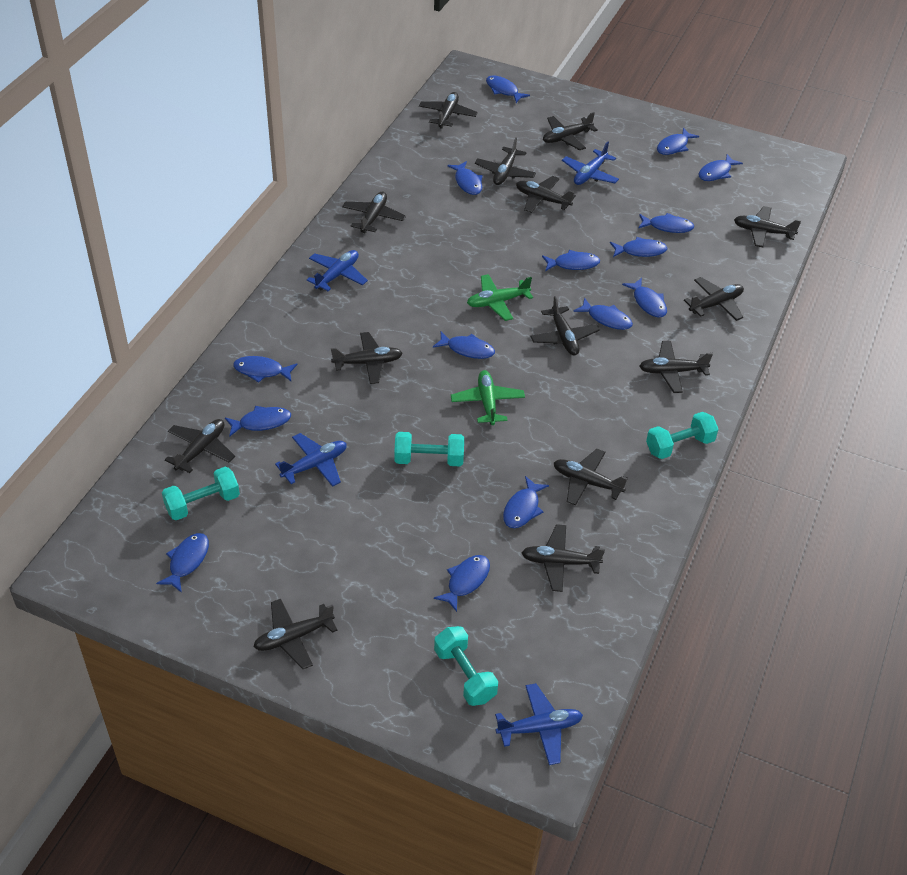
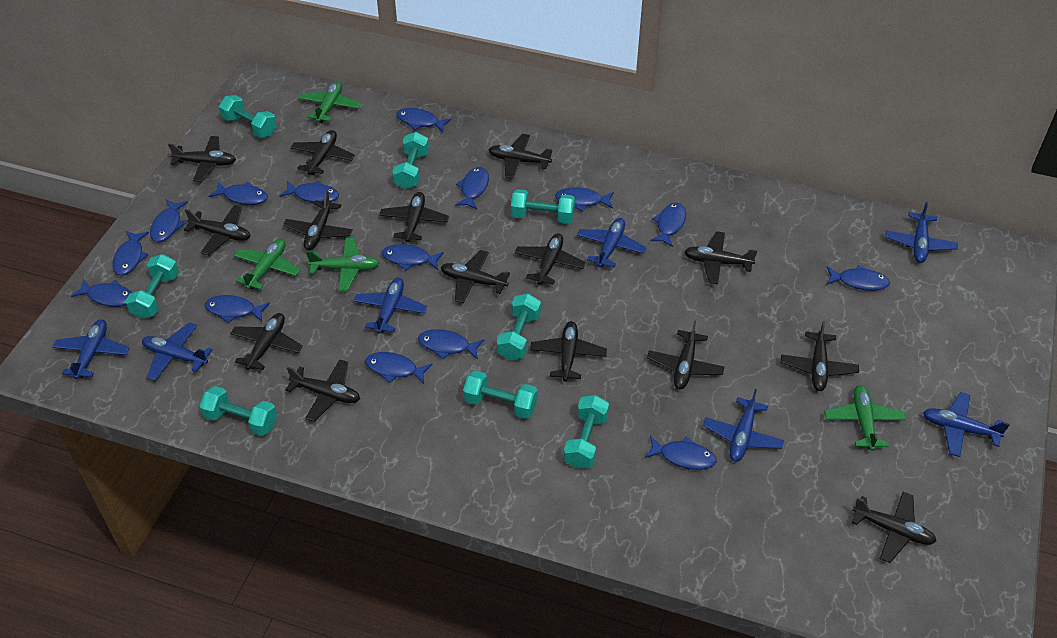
black plane: 14 -> 15
blue plane: 4 -> 7
green plane: 2 -> 4
turquoise dumbbell: 4 -> 8

